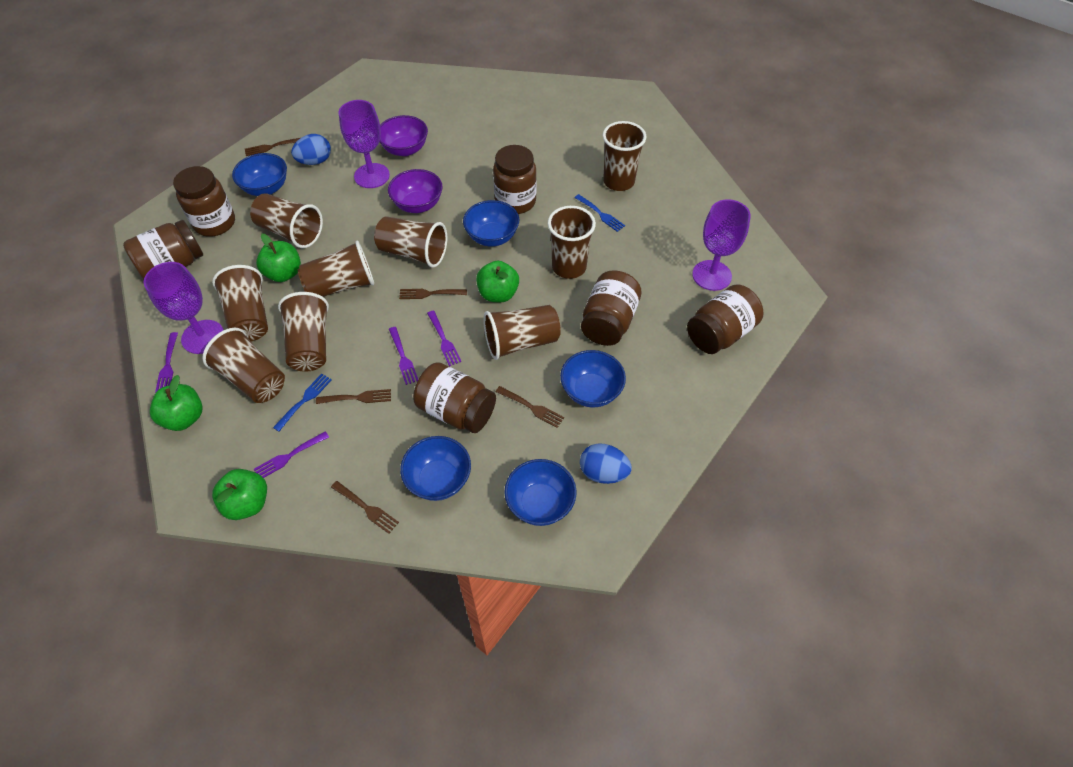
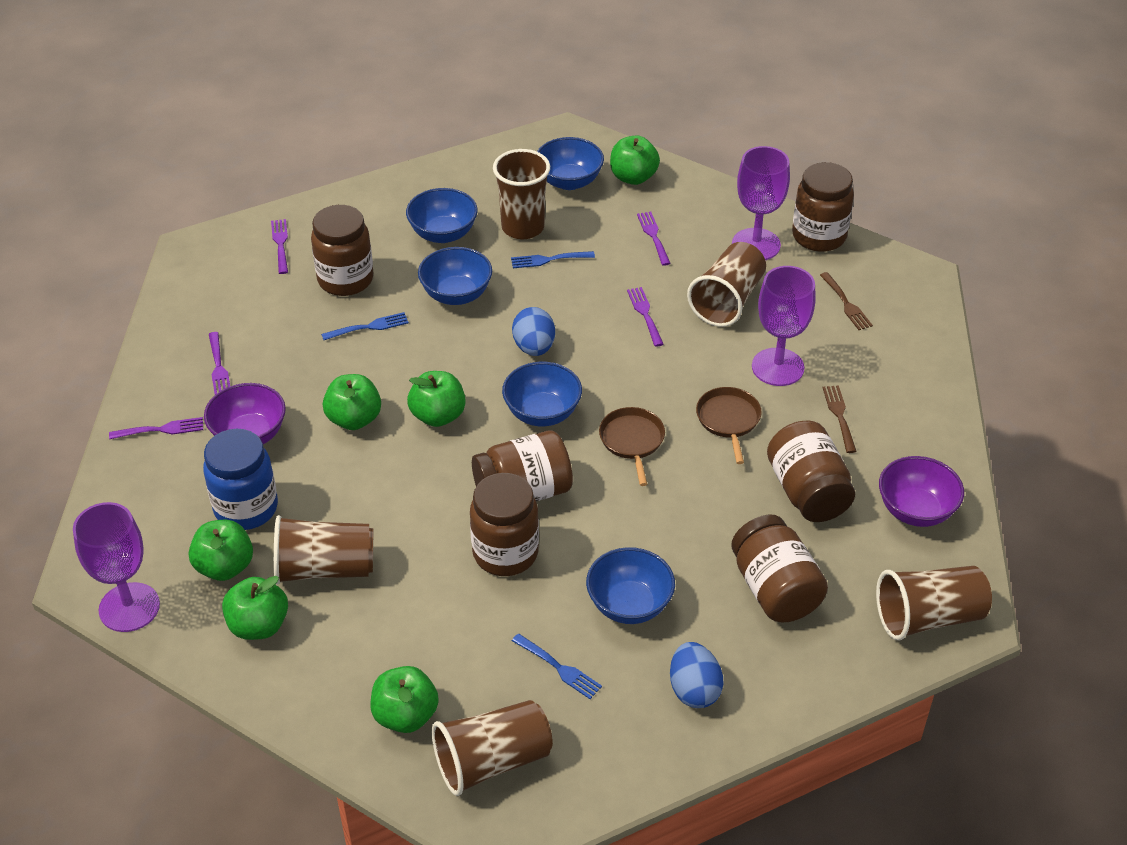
blue fork: 2 -> 3
blue jar: 0 -> 1
brown cup: 9 -> 5
brown fork: 5 -> 2
brown pan: 0 -> 2
green apple: 4 -> 6
purple fork: 4 -> 5

